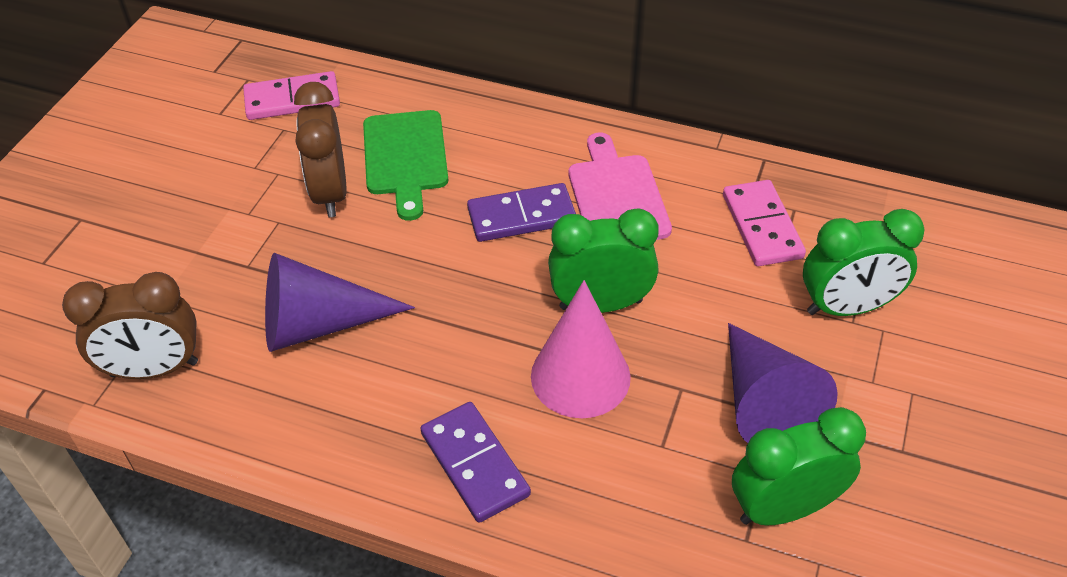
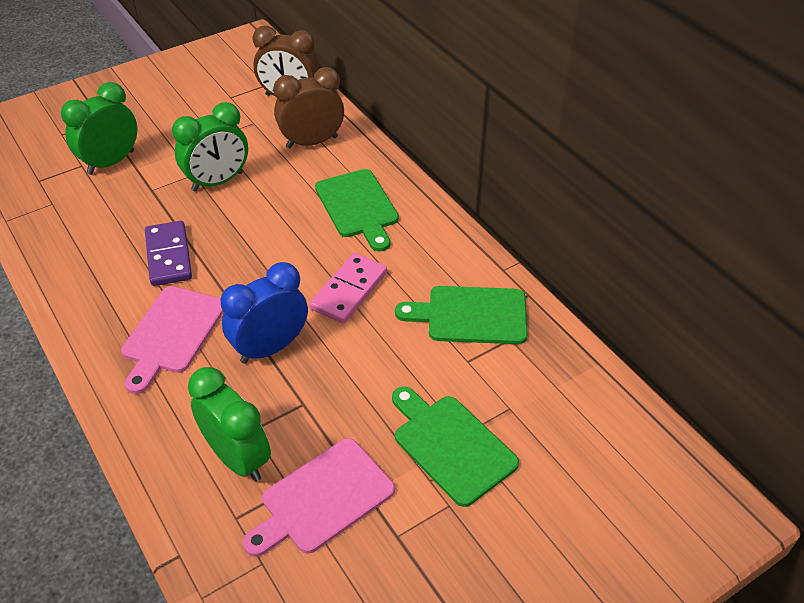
blue clock: 0 -> 1
green cutting board: 1 -> 3
pink cone: 1 -> 0
pink cutting board: 1 -> 2
pink domino: 2 -> 1
purple cone: 2 -> 0
purple domino: 2 -> 1

